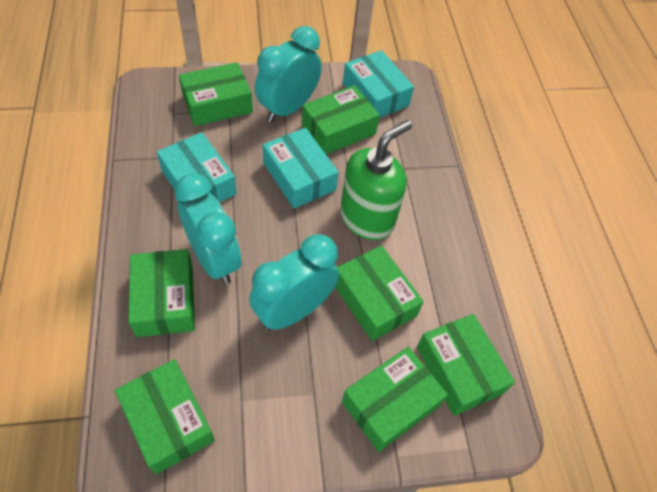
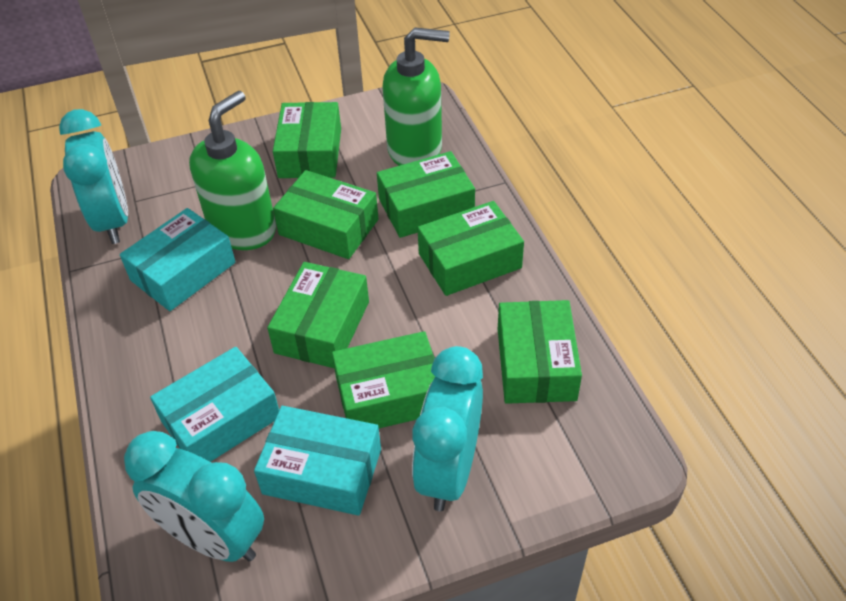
green soap dispenser: 1 -> 2

